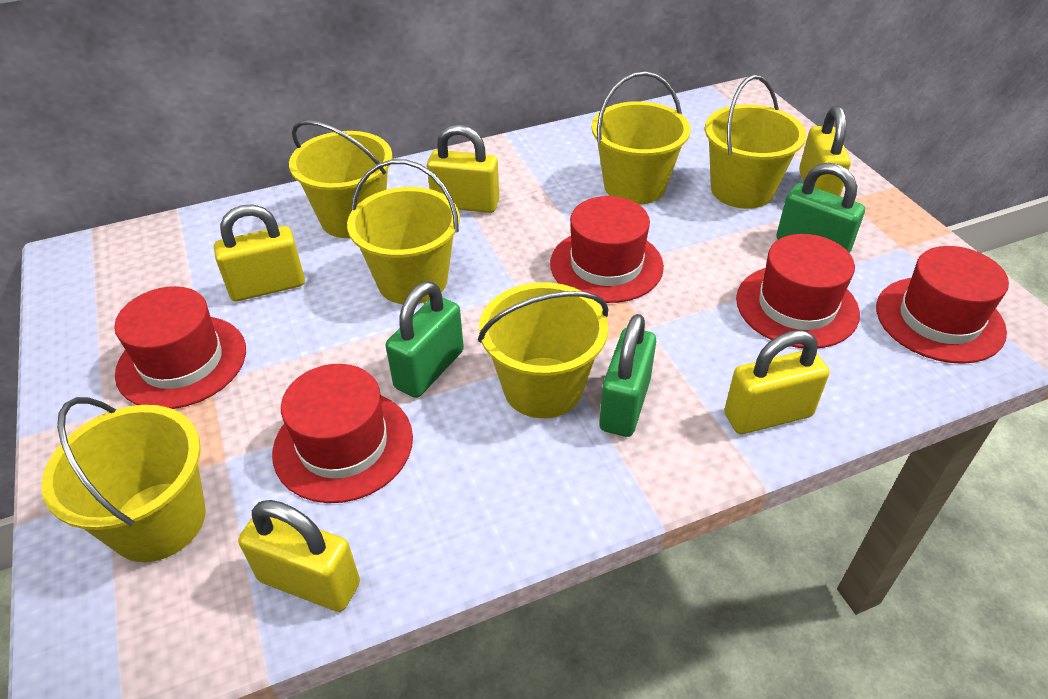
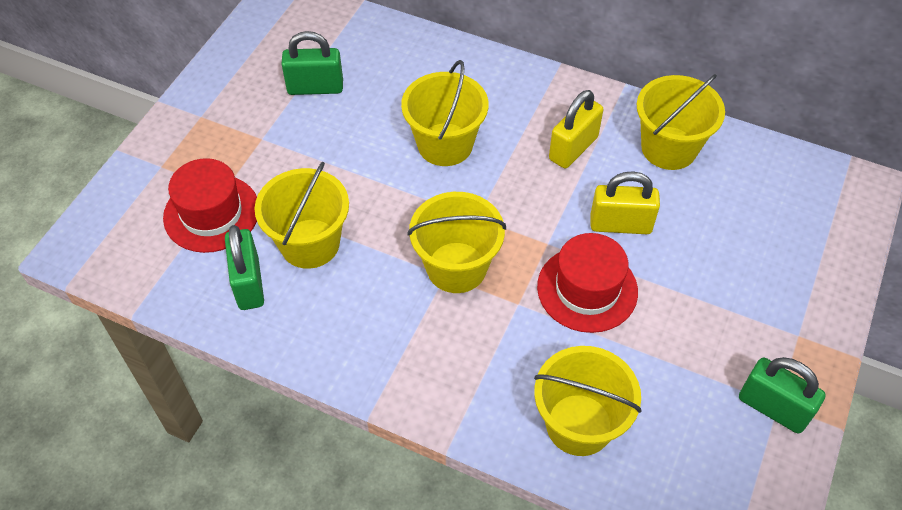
red hat: 5 -> 2
yellow bucket: 6 -> 5
yellow padlock: 5 -> 2

